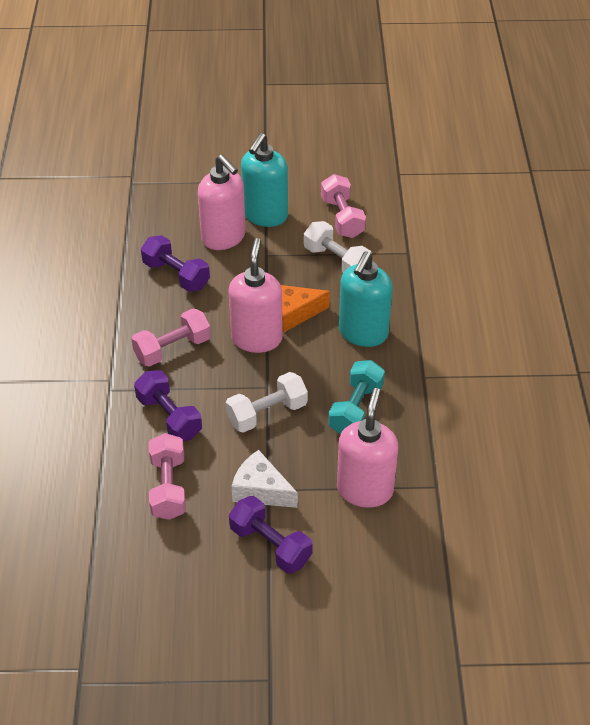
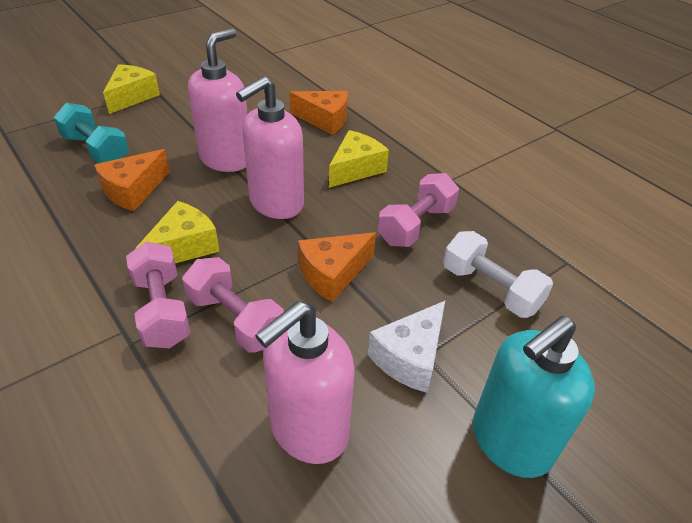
orange cheese: 1 -> 3
purple dumbbell: 3 -> 0
turquoise soap dispenser: 2 -> 1
white dumbbell: 2 -> 1
yellow cheese: 0 -> 3

